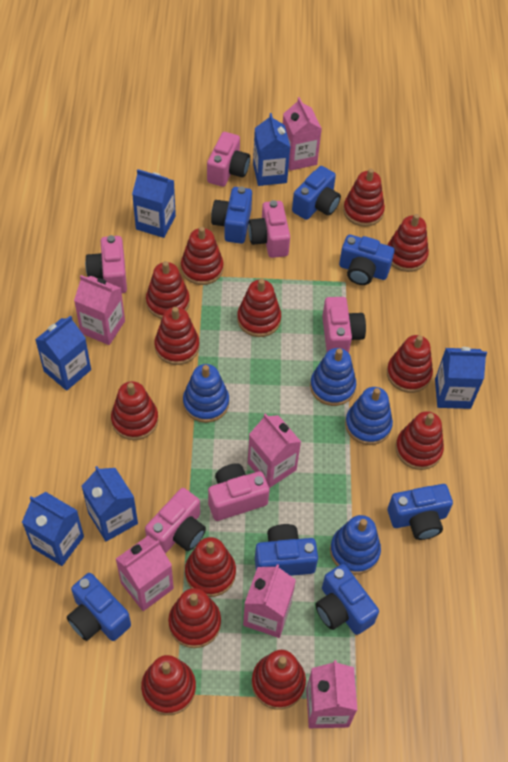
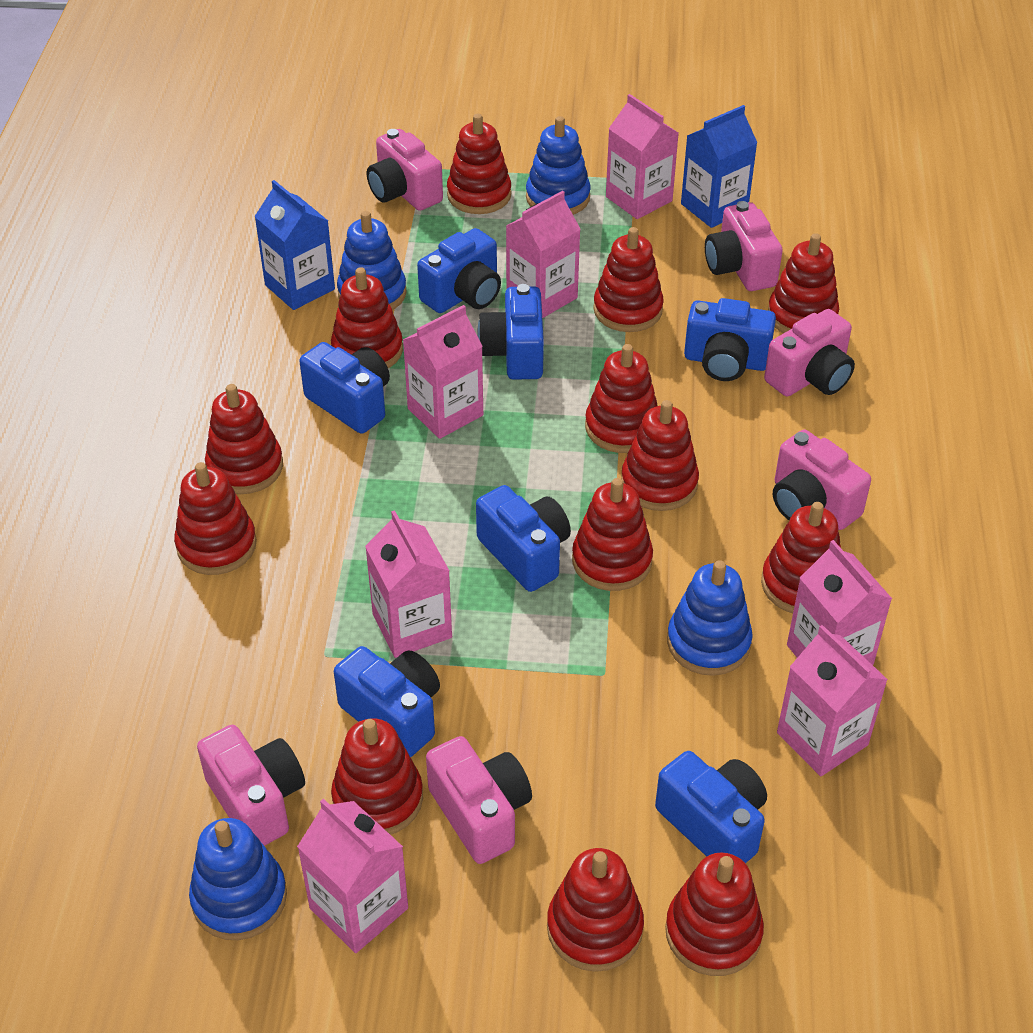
blue carton: 6 -> 2
pink carton: 6 -> 7

